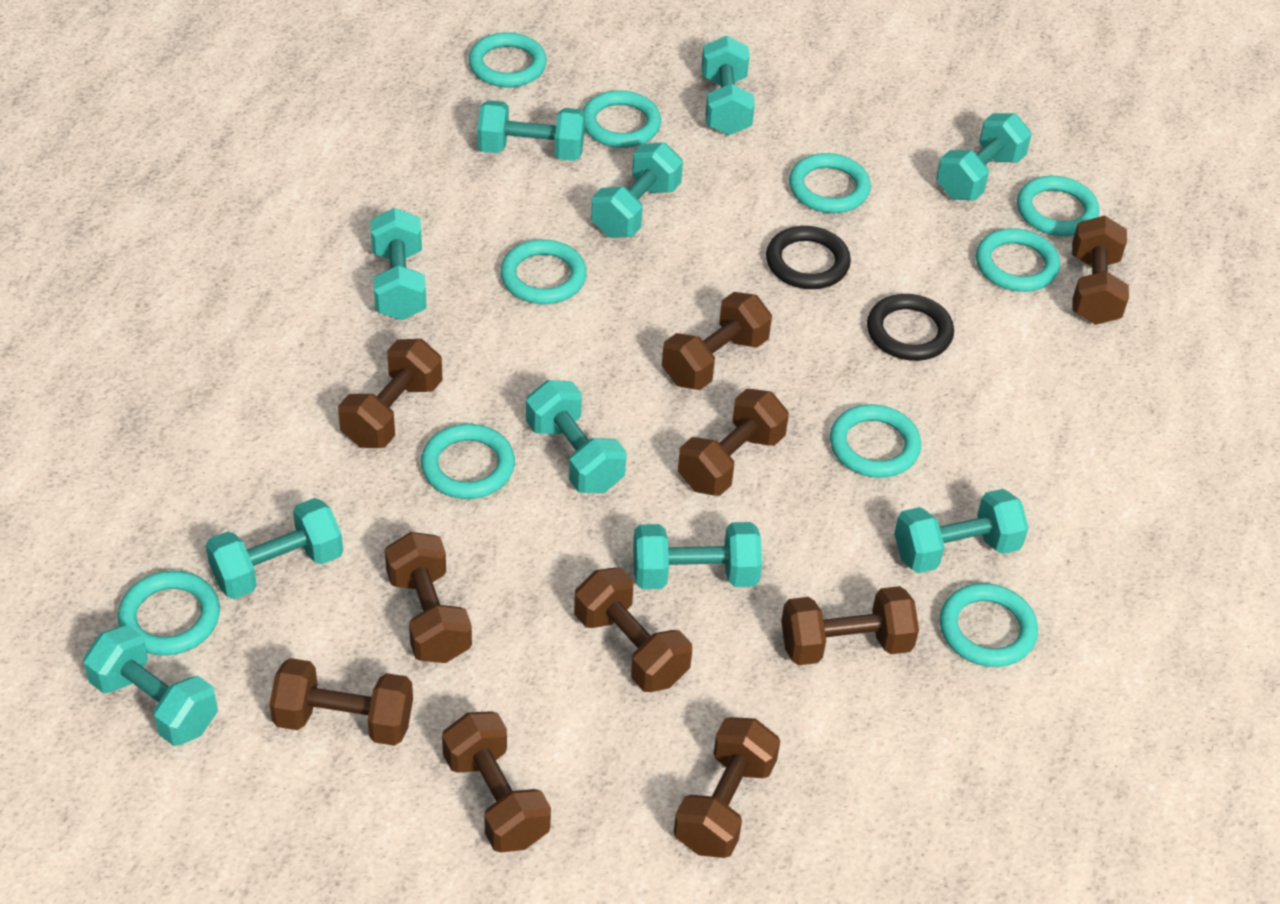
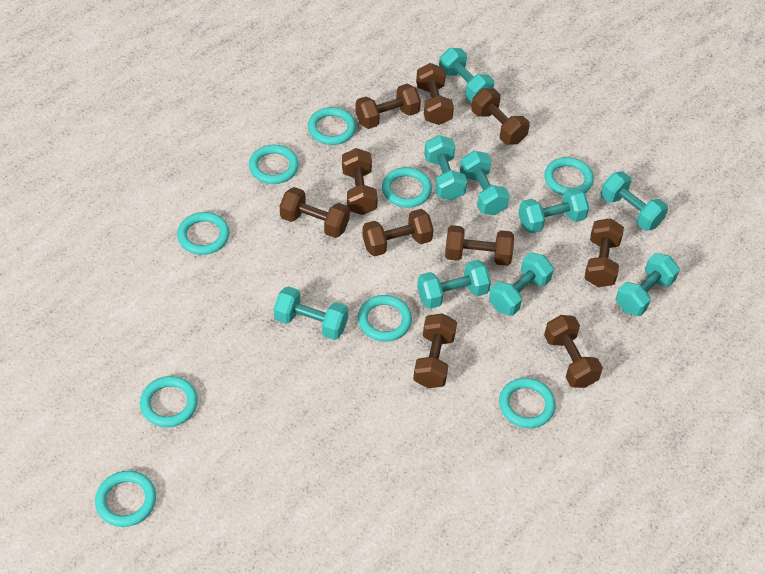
black ring: 2 -> 0
turquoise dumbbell: 10 -> 9
turquoise ring: 10 -> 9

